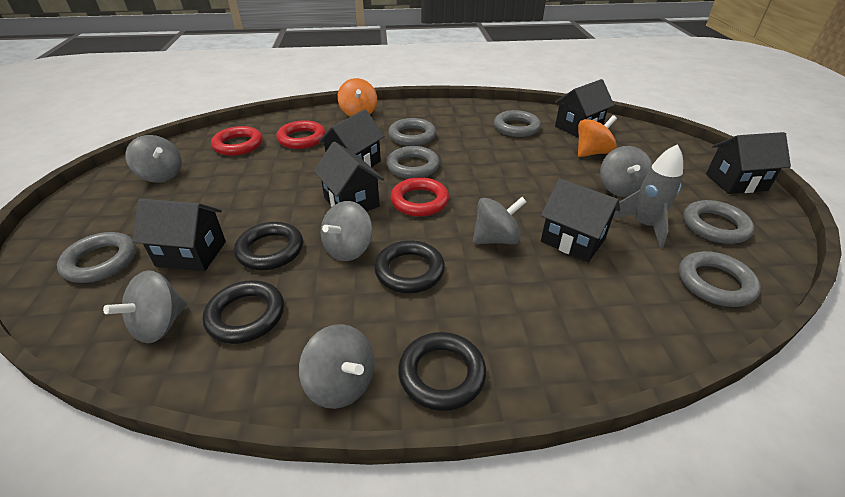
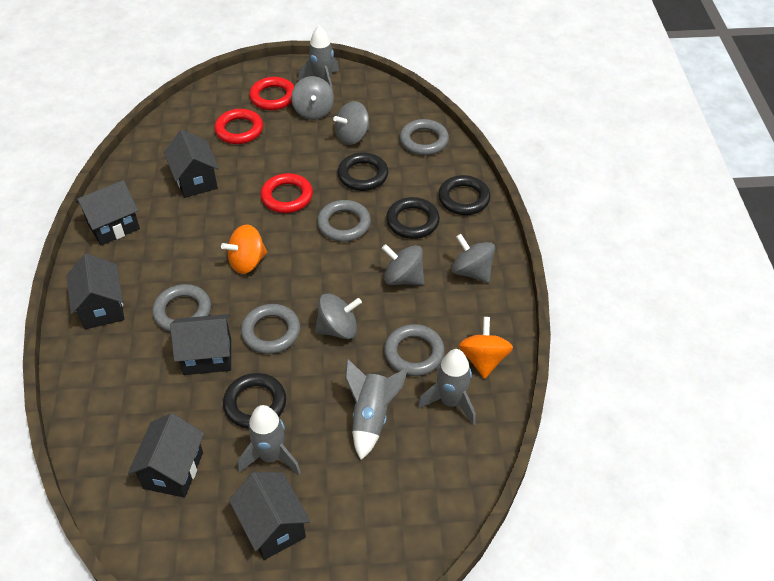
grey ring: 6 -> 5
grey rocket: 1 -> 4
grey spinning top: 6 -> 5

